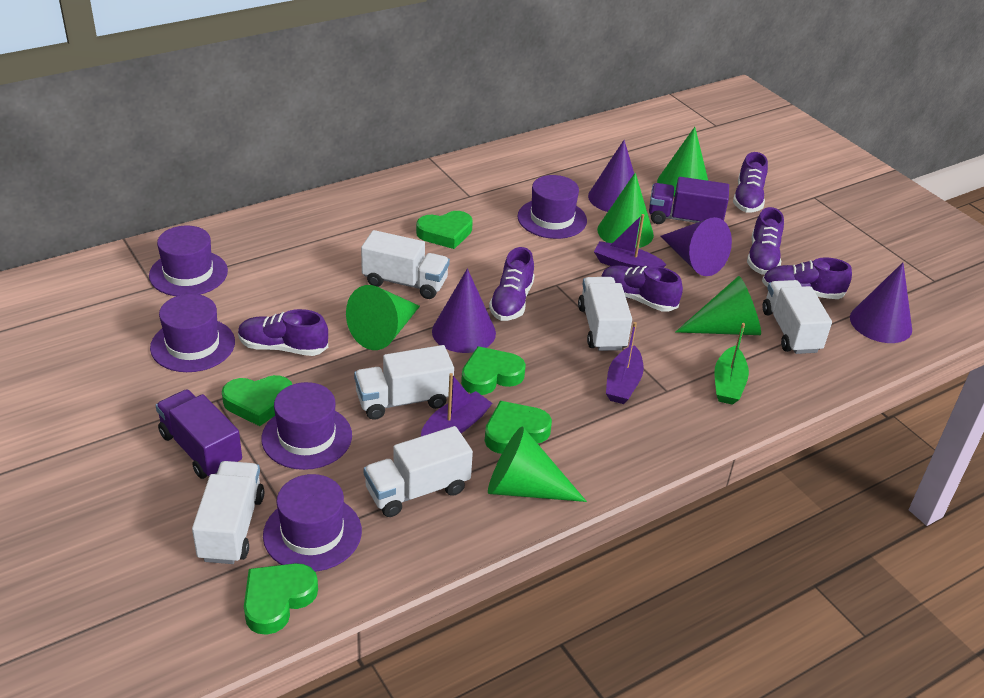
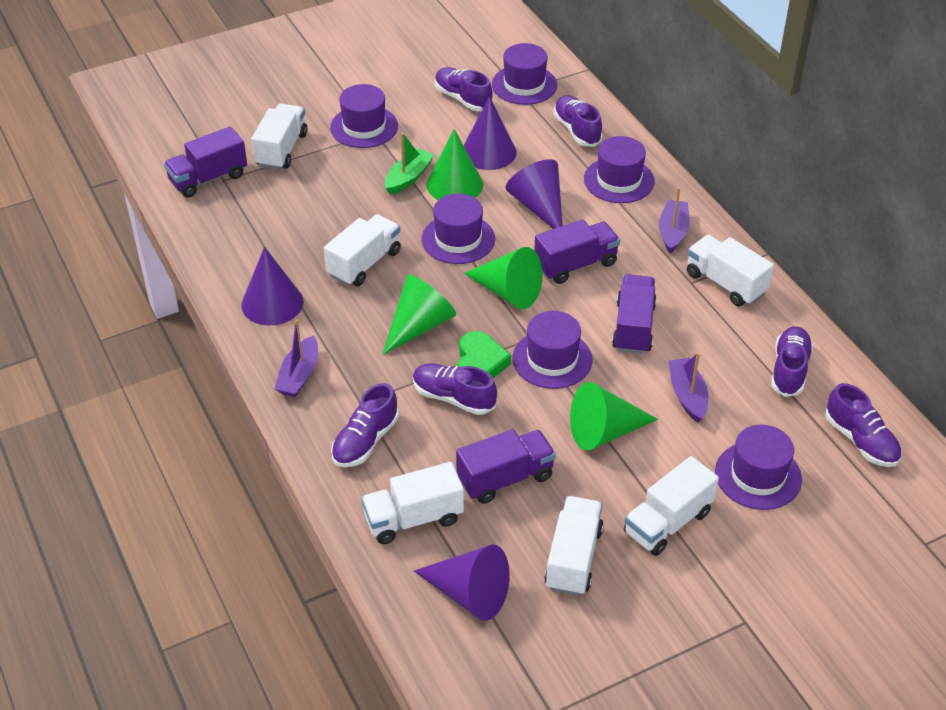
green cone: 5 -> 4
green heart: 5 -> 1
purple hat: 5 -> 6
purple truck: 2 -> 4

